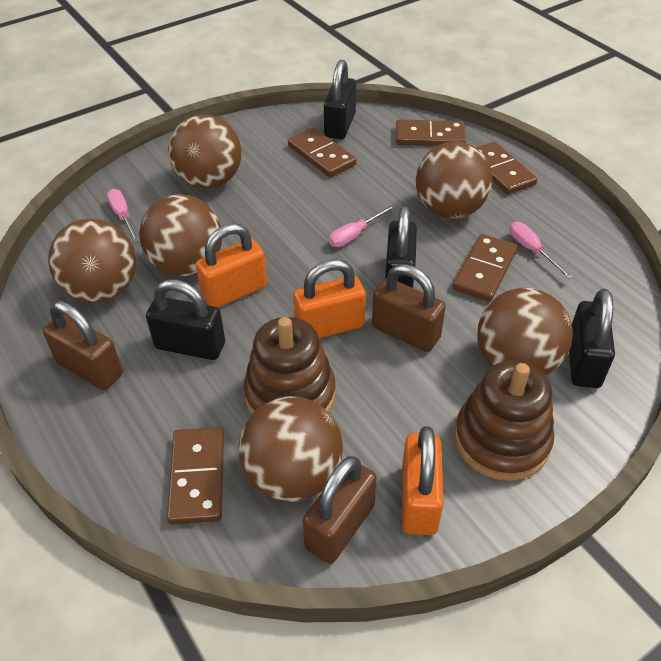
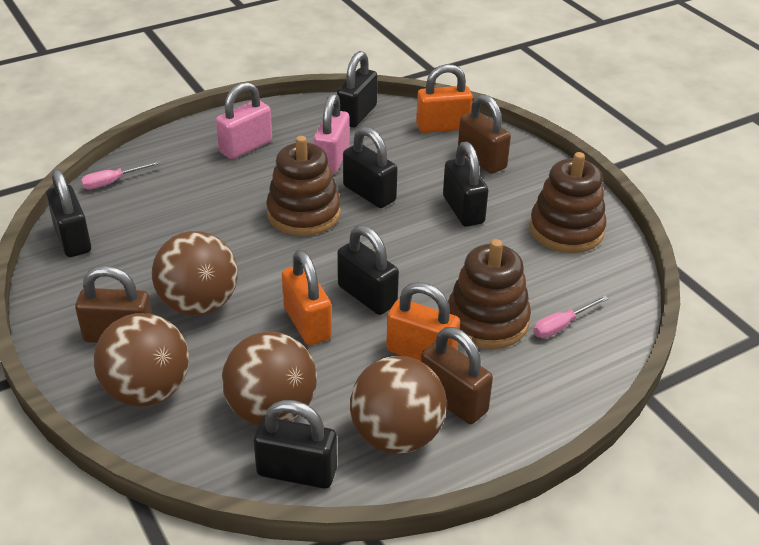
black padlock: 4 -> 6
brown ball: 6 -> 4
brown domino: 5 -> 0
brown stacking toy: 2 -> 3
pink padlock: 0 -> 2
pink screwdriver: 3 -> 2

